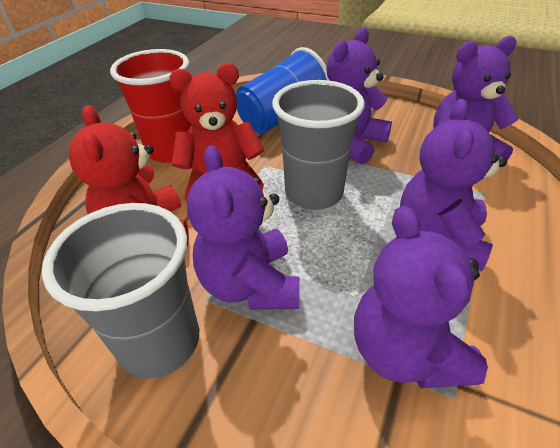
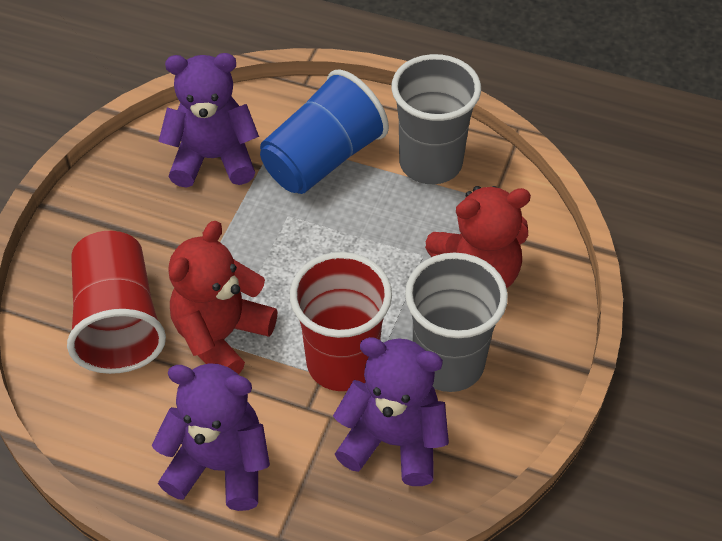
purple teddy bear: 5 -> 3
red cup: 1 -> 2

